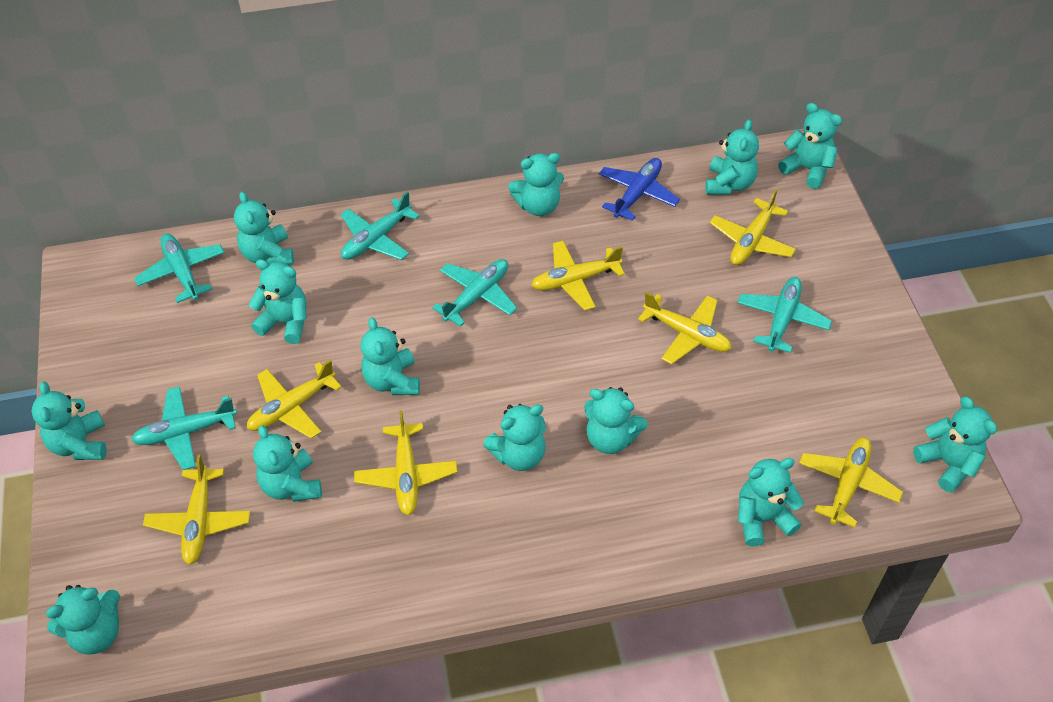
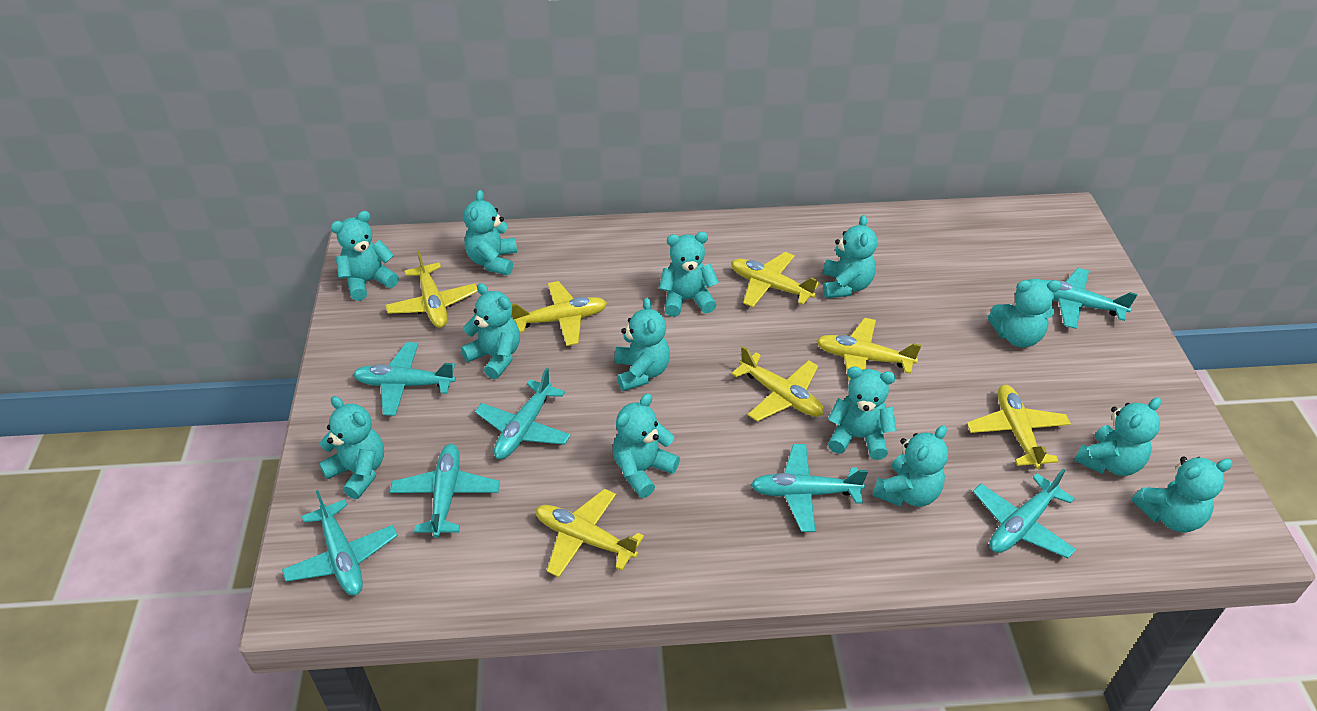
blue plane: 1 -> 0
turquoise plane: 5 -> 7

